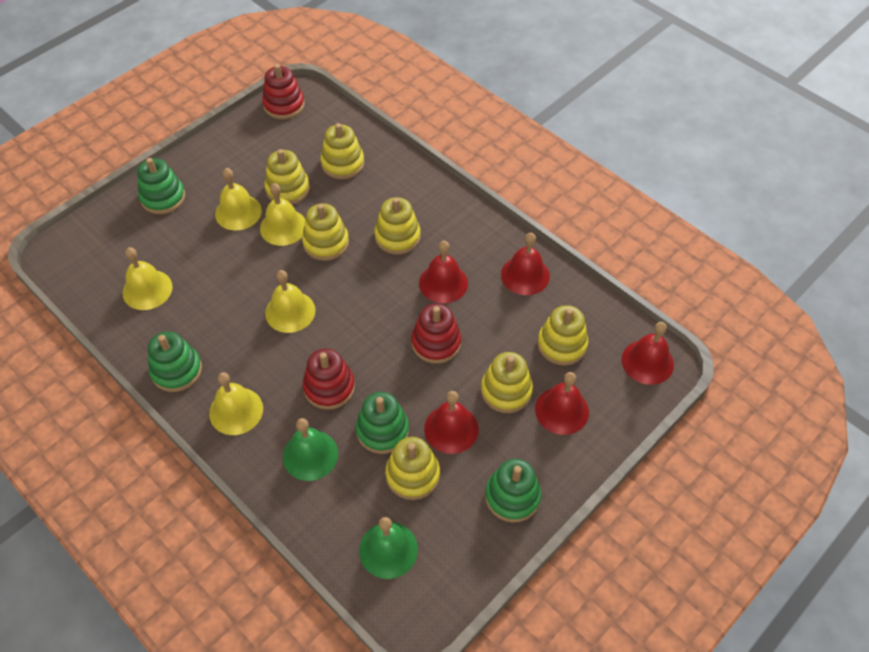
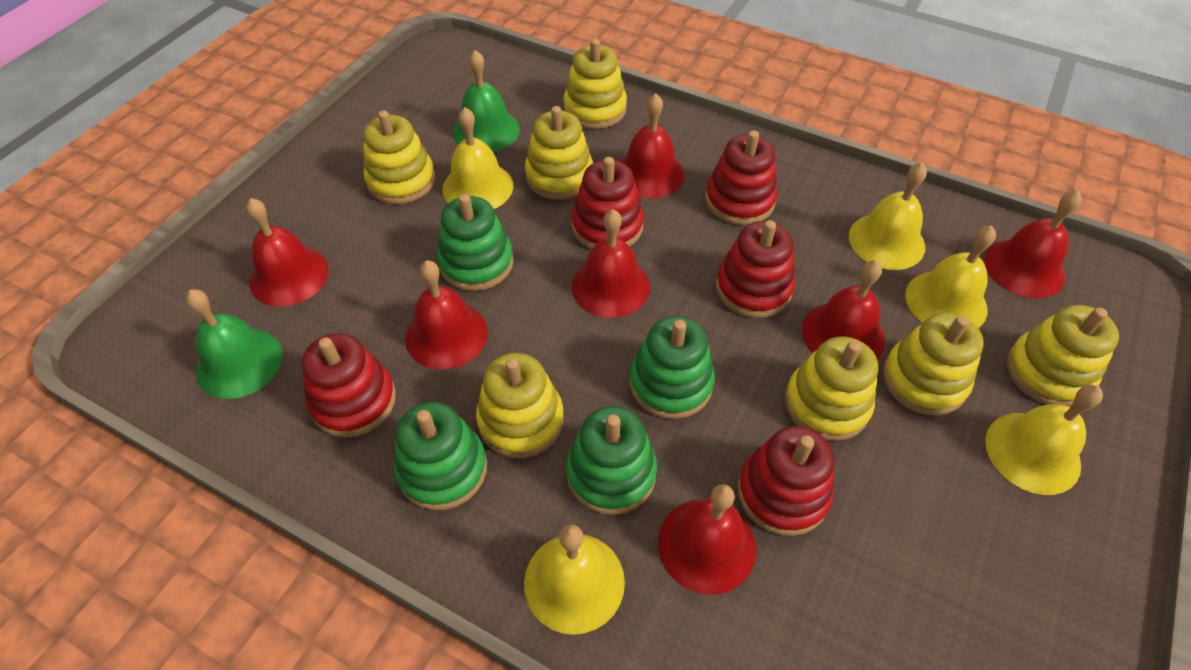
red bell: 5 -> 7
red stacking toy: 3 -> 5

